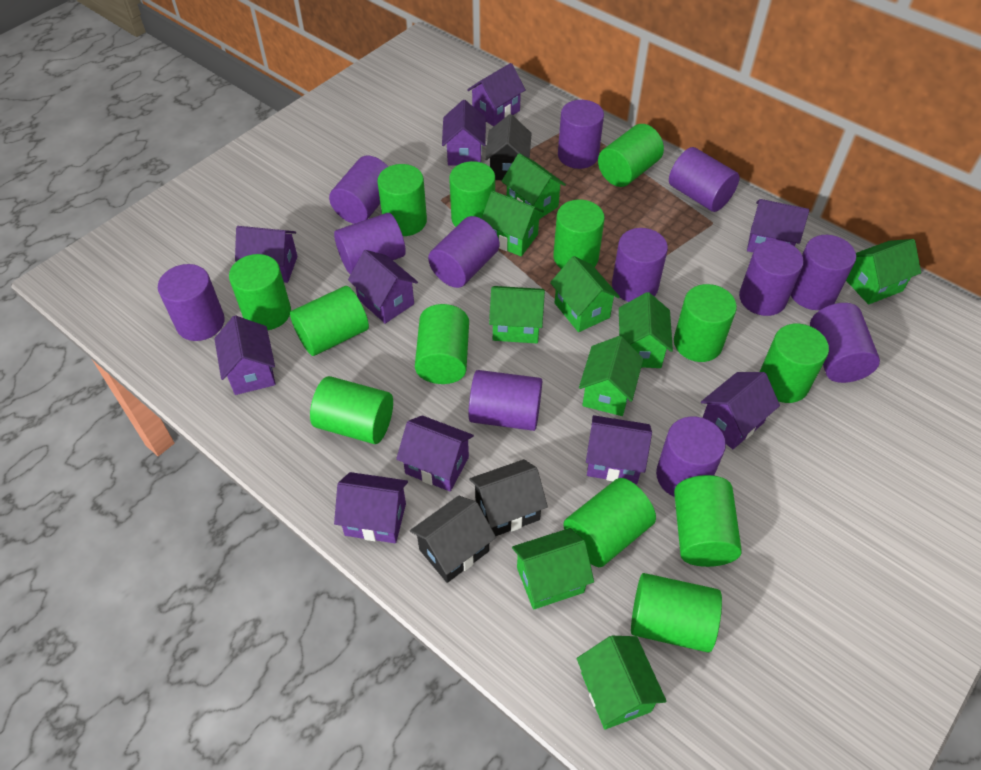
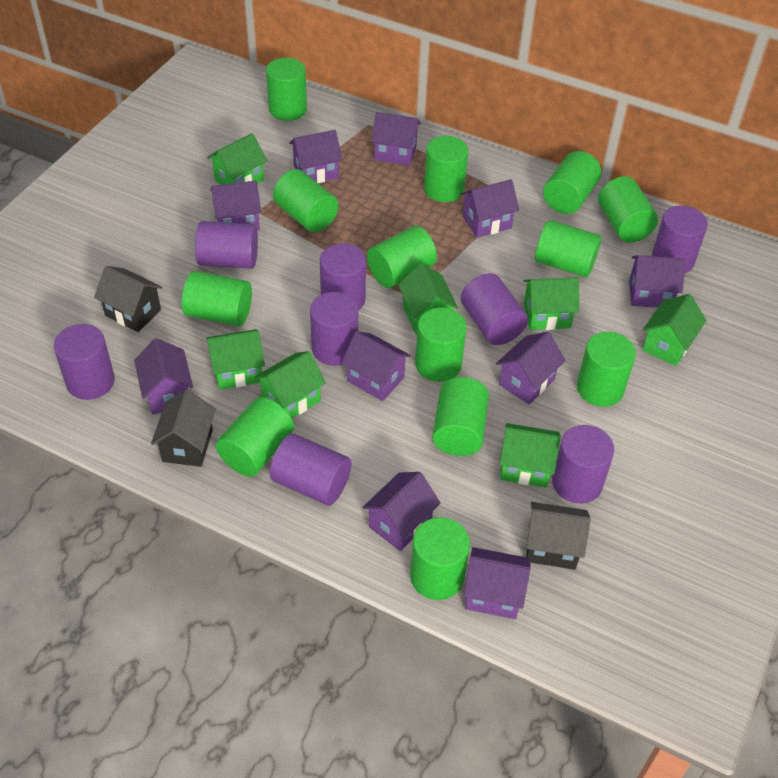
green house: 9 -> 7
purple cylinder: 12 -> 8

